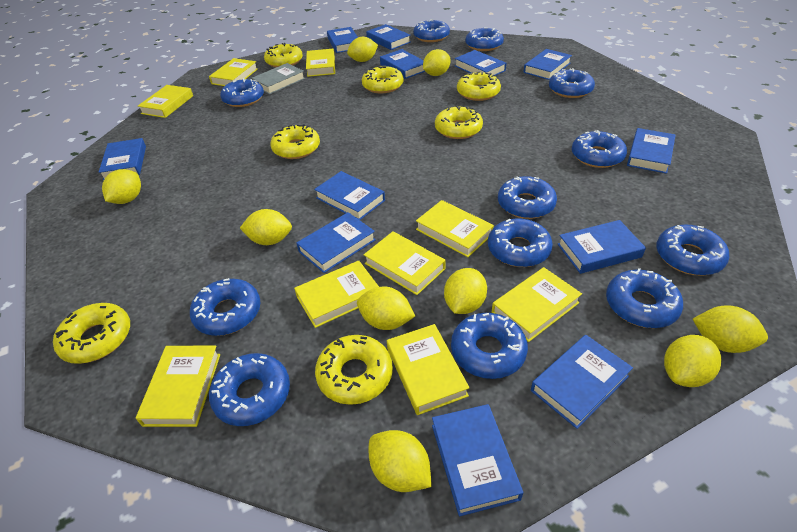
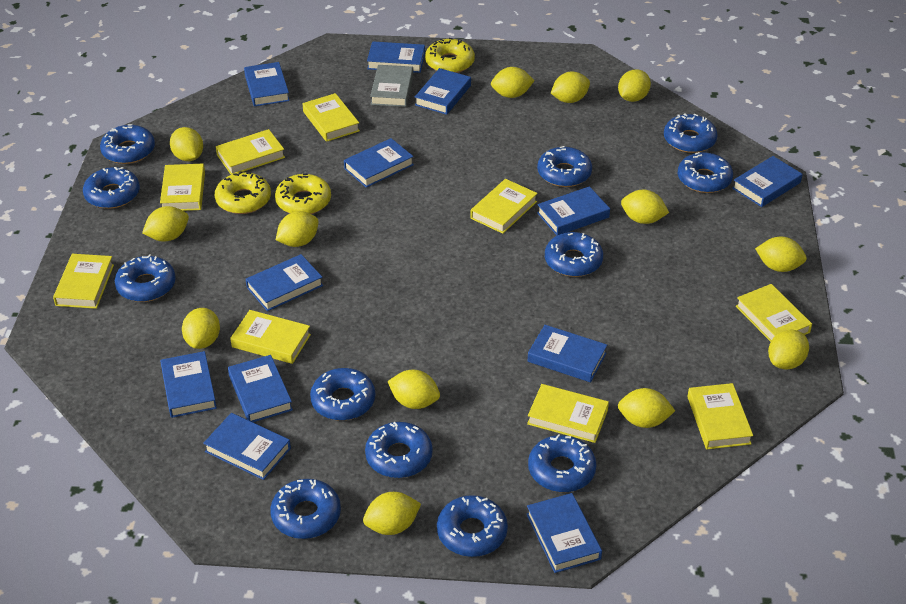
yellow donut: 7 -> 3
yellow lemon: 9 -> 13

